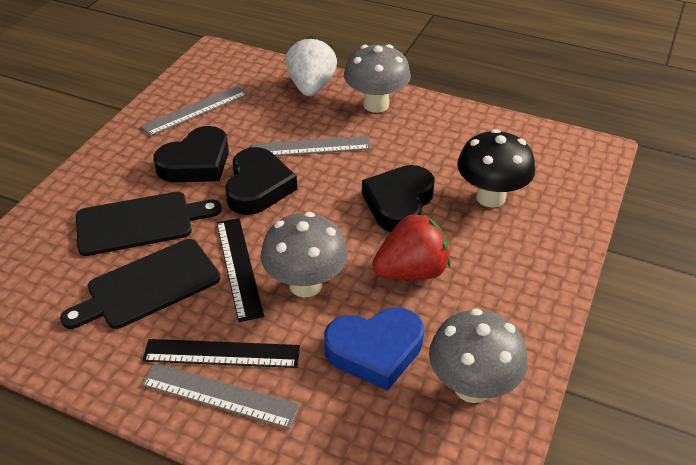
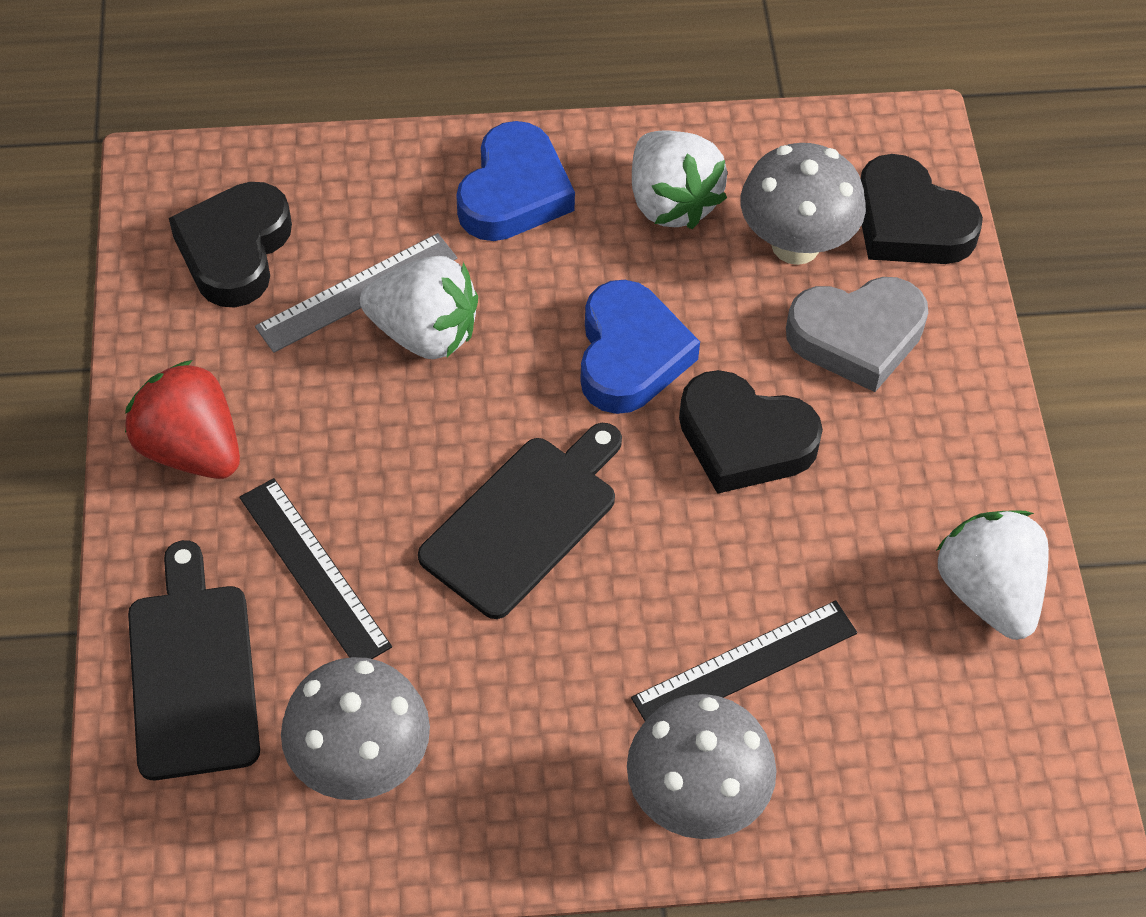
black mushroom: 1 -> 0
blue heart: 1 -> 2
grey heart: 0 -> 1
grey ruler: 3 -> 1
white strawberry: 1 -> 3

